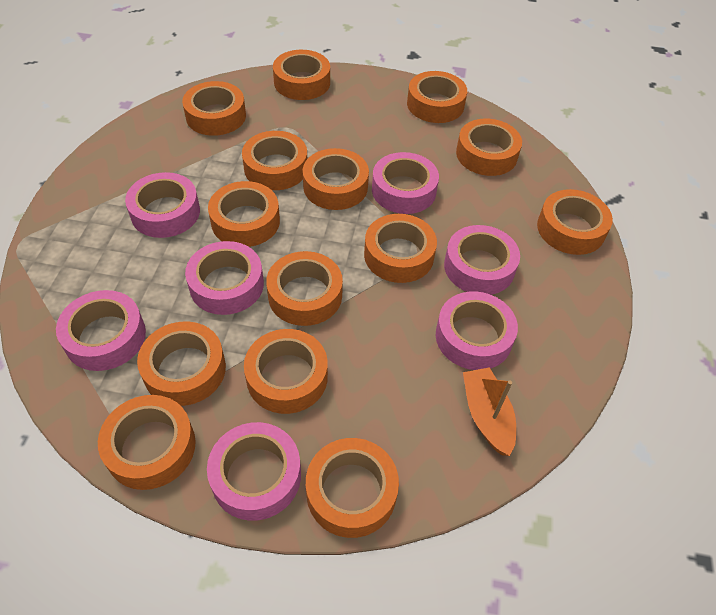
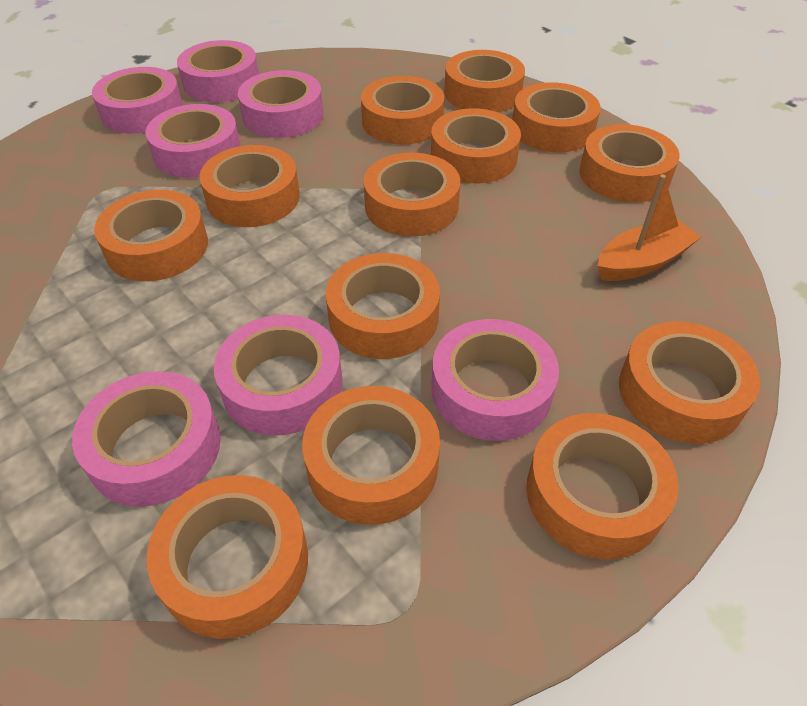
orange tape: 14 -> 13

